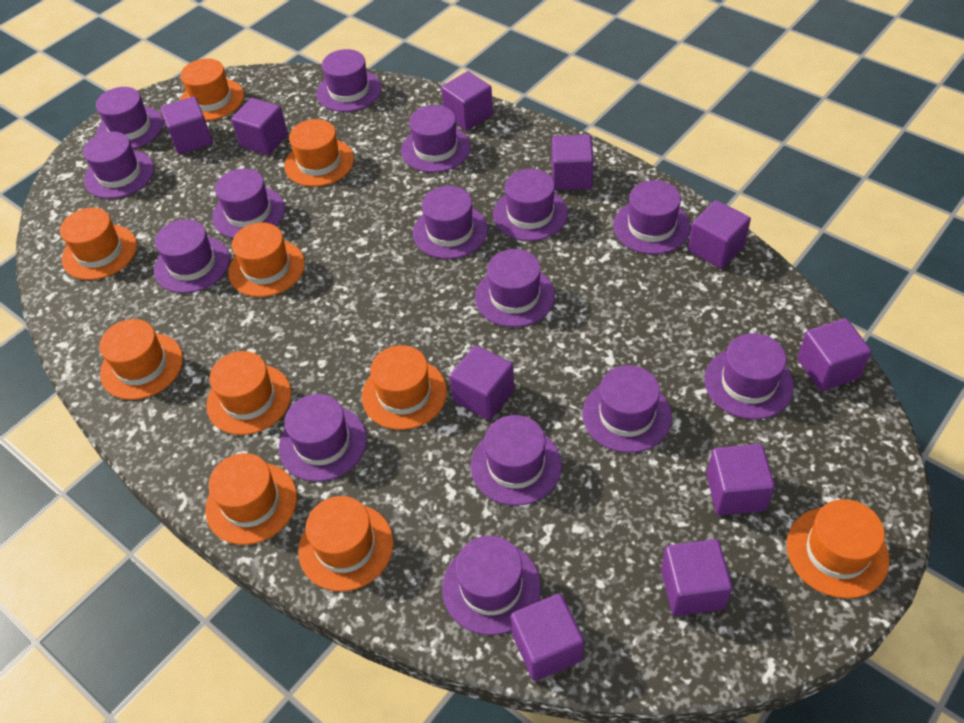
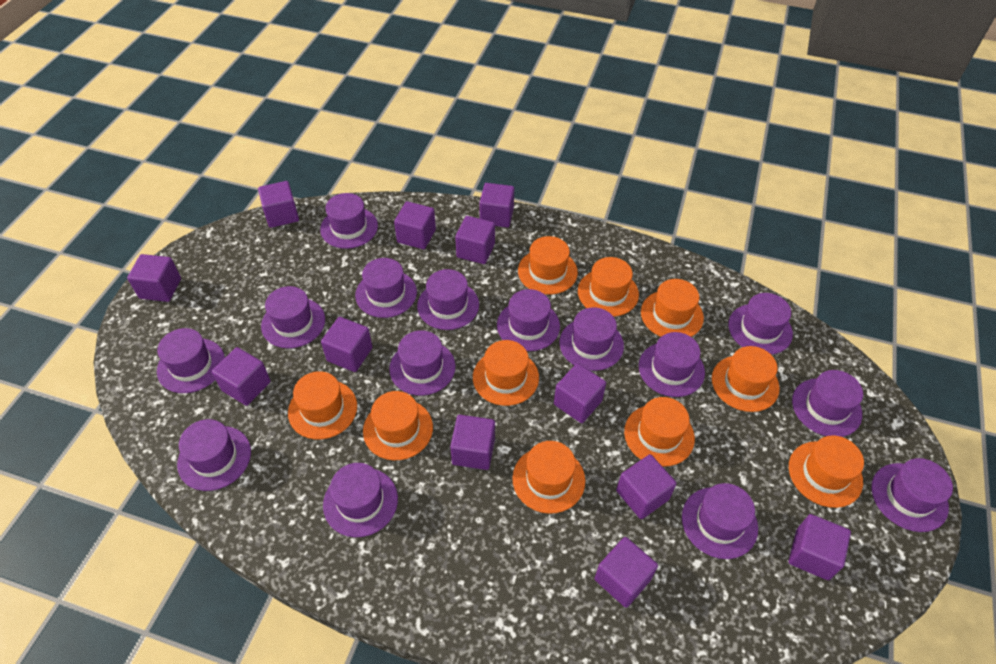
purple cube: 10 -> 12

